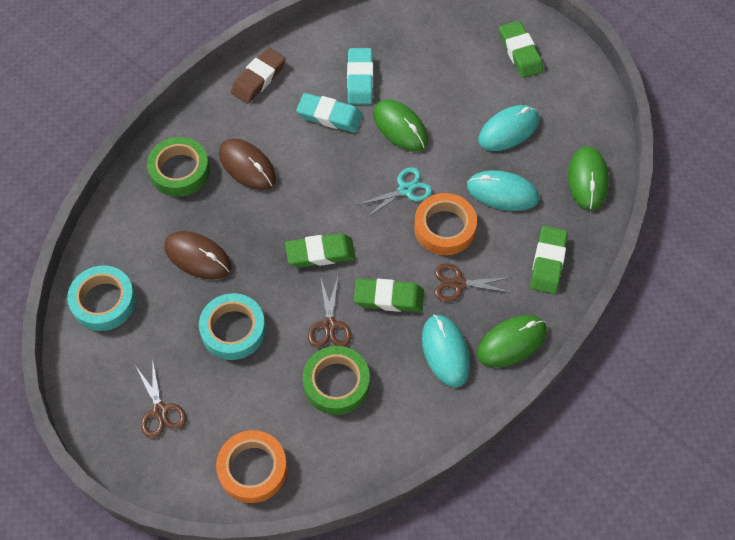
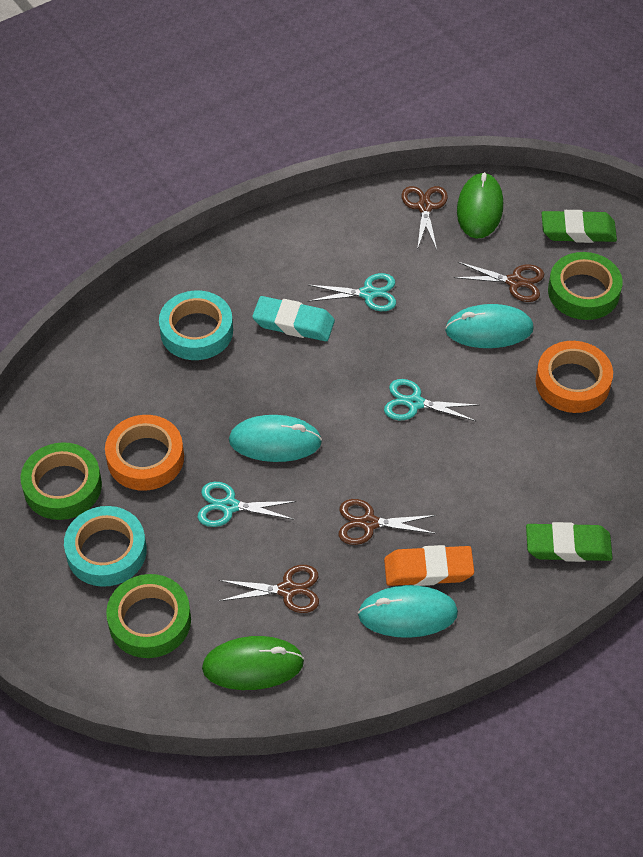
brown eraser: 1 -> 0
brown mouse: 2 -> 0
brown scissors: 3 -> 4
green eraser: 4 -> 2
green mouse: 3 -> 2
green tape: 2 -> 3
orange eraser: 0 -> 1
turquoise eraser: 2 -> 1
turquoise scissors: 1 -> 3

